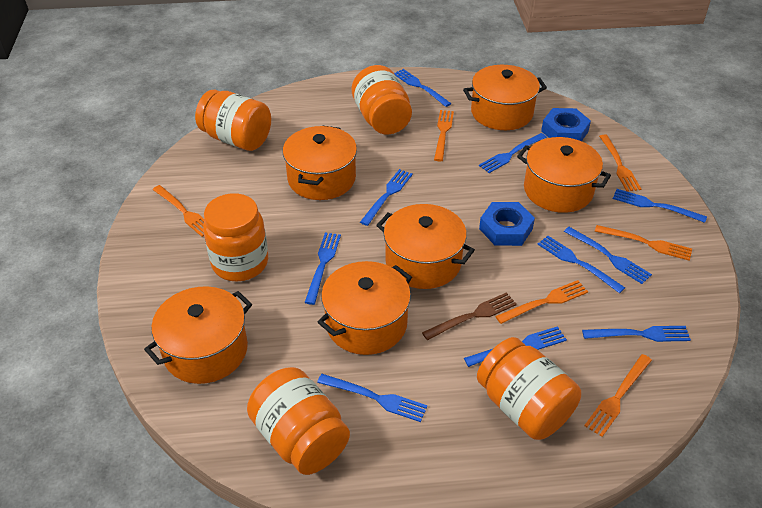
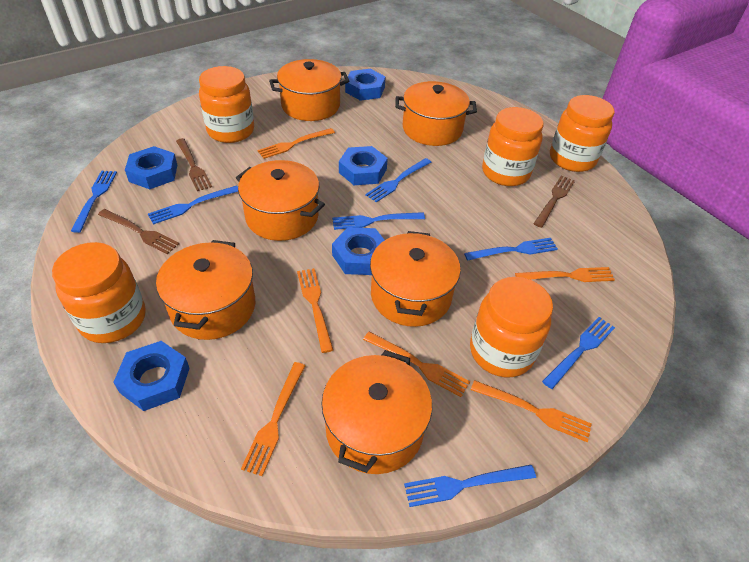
blue fork: 10 -> 7
blue nut: 2 -> 5
brown fork: 1 -> 3

